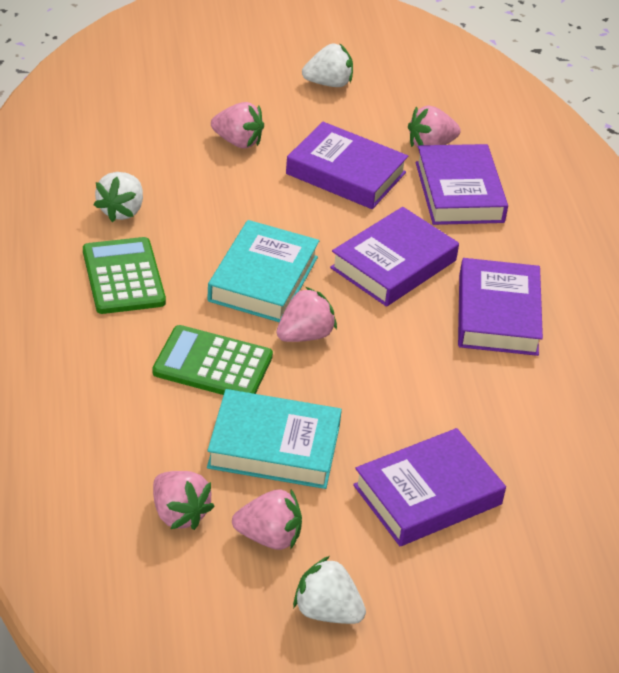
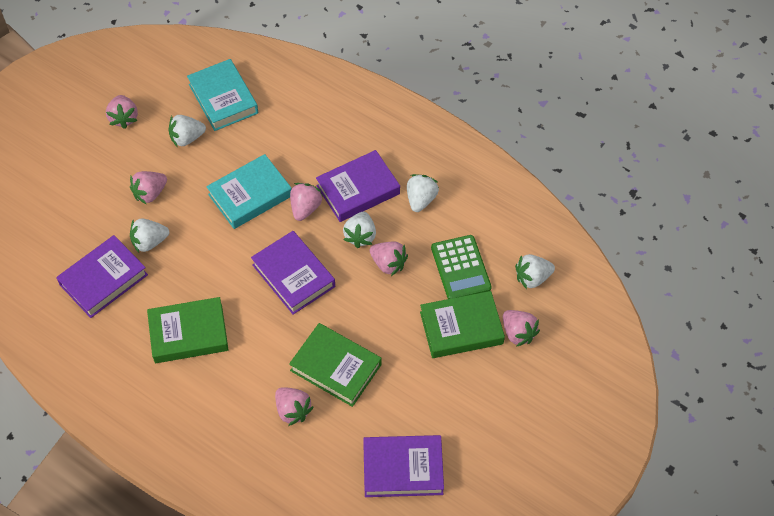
green book: 0 -> 3
green calculator: 2 -> 1
pink strawberry: 5 -> 6
purple book: 5 -> 4
white strawberry: 3 -> 5

